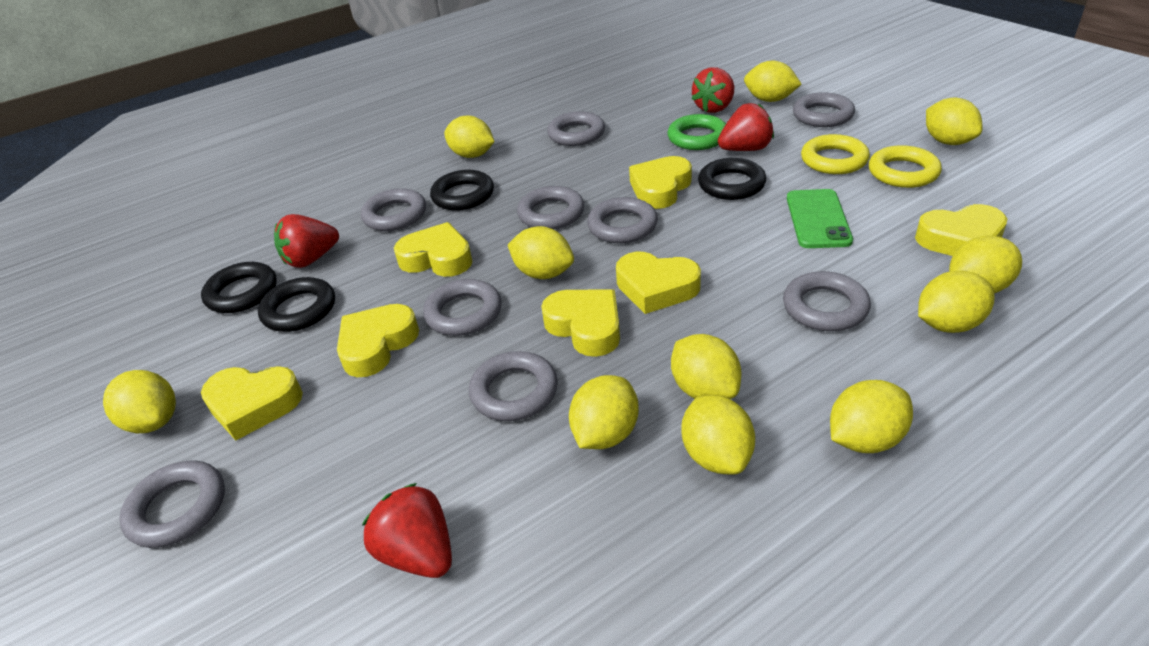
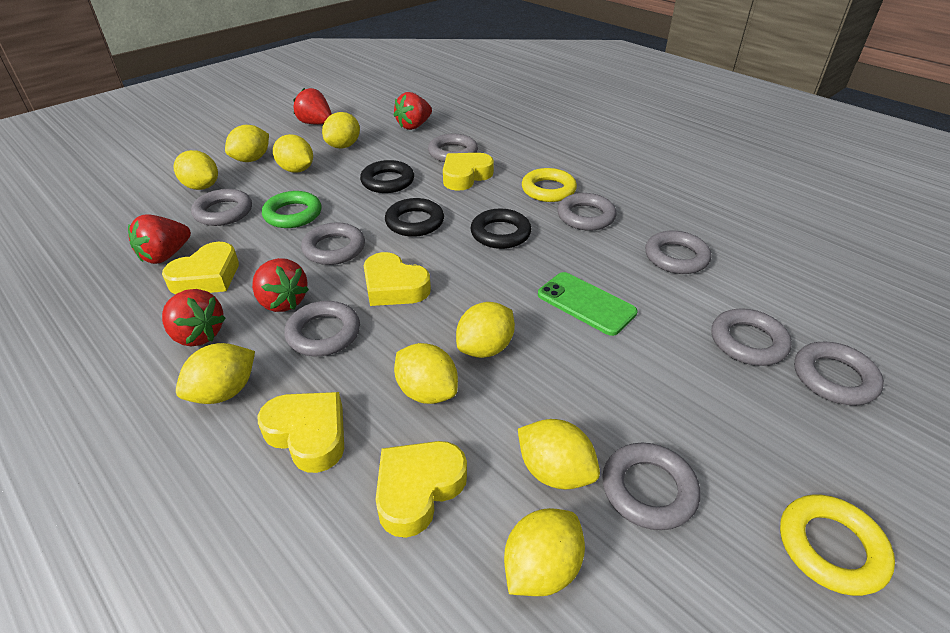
black ring: 4 -> 3
red strawberry: 4 -> 5
yellow heart: 7 -> 5
yellow lemon: 11 -> 9

